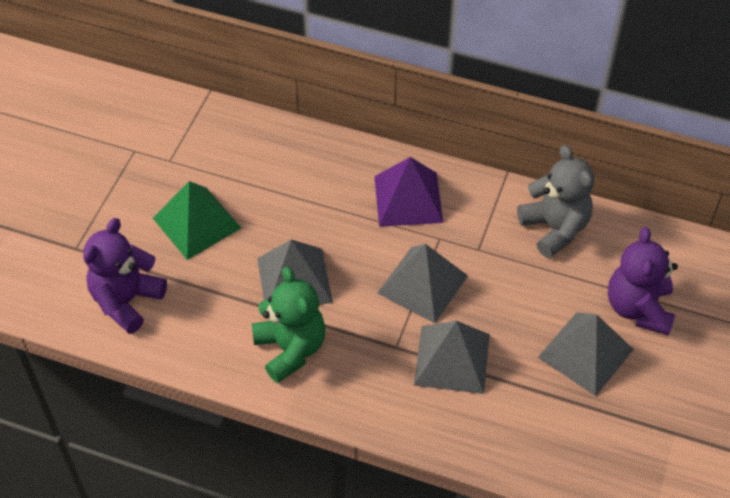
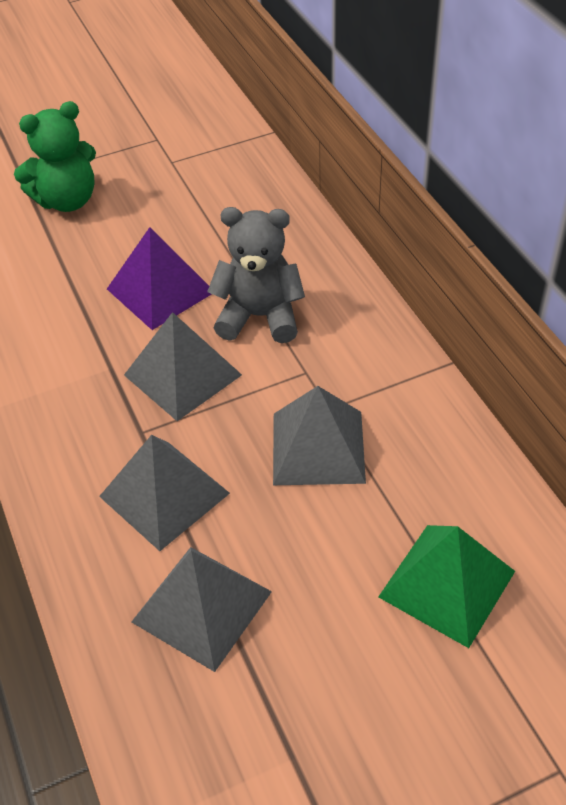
purple teddy bear: 2 -> 0

